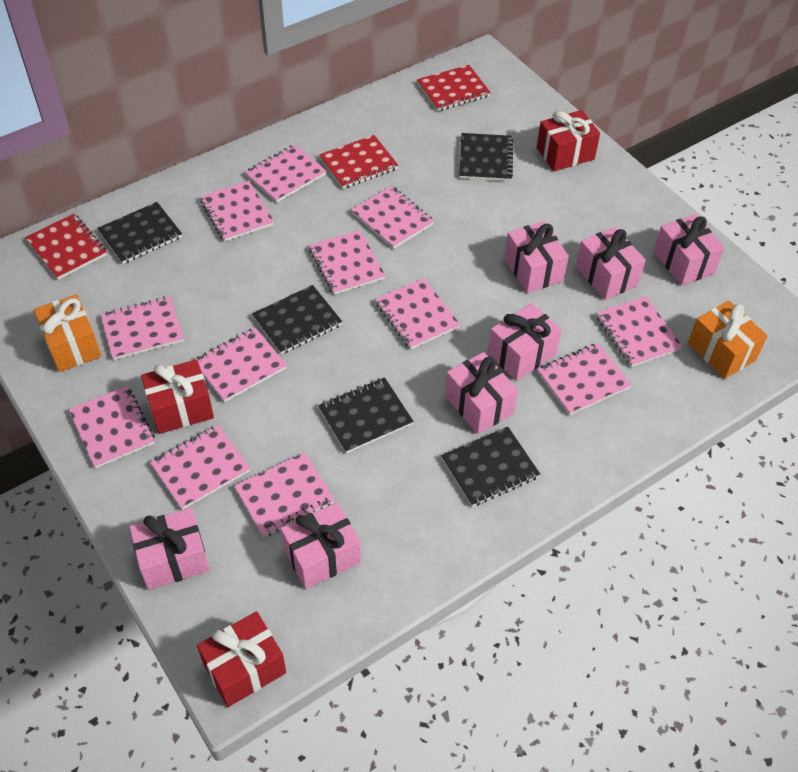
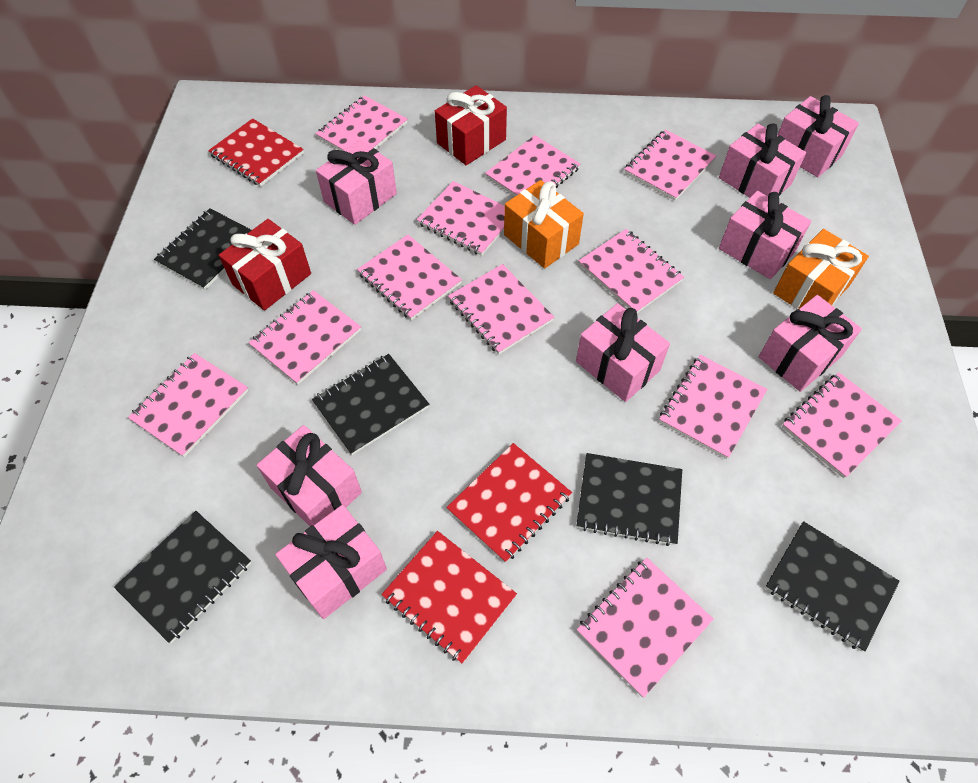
pink gift: 7 -> 8
red gift: 3 -> 2

